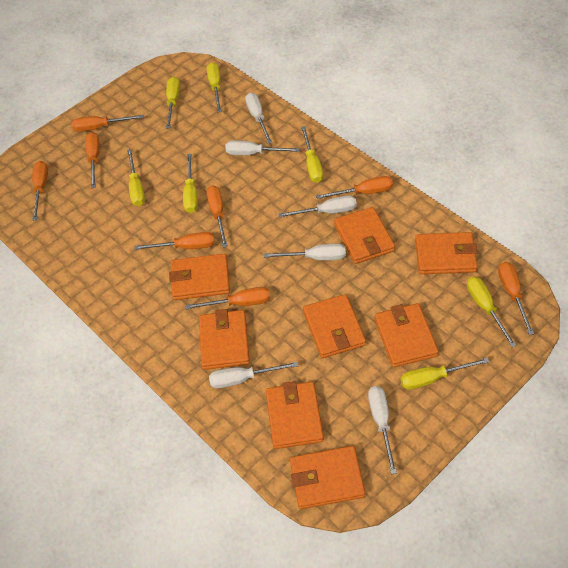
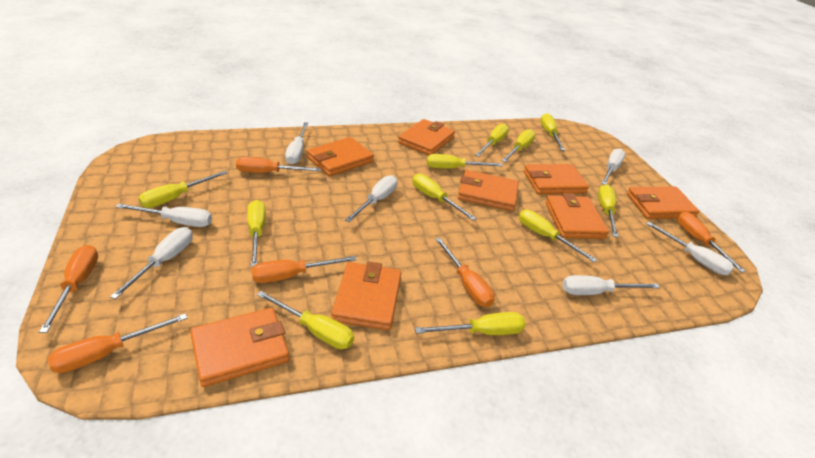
orange screwdriver: 8 -> 6
white screwdriver: 6 -> 7
yellow screwdriver: 7 -> 11

